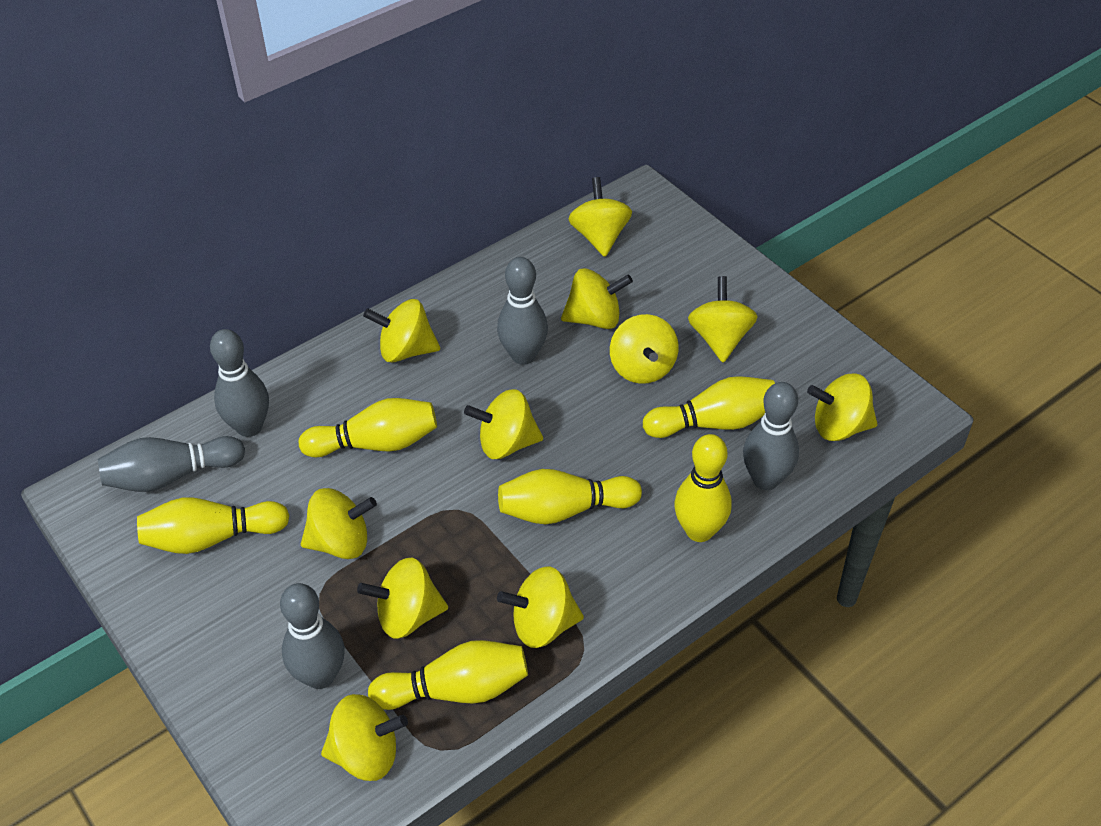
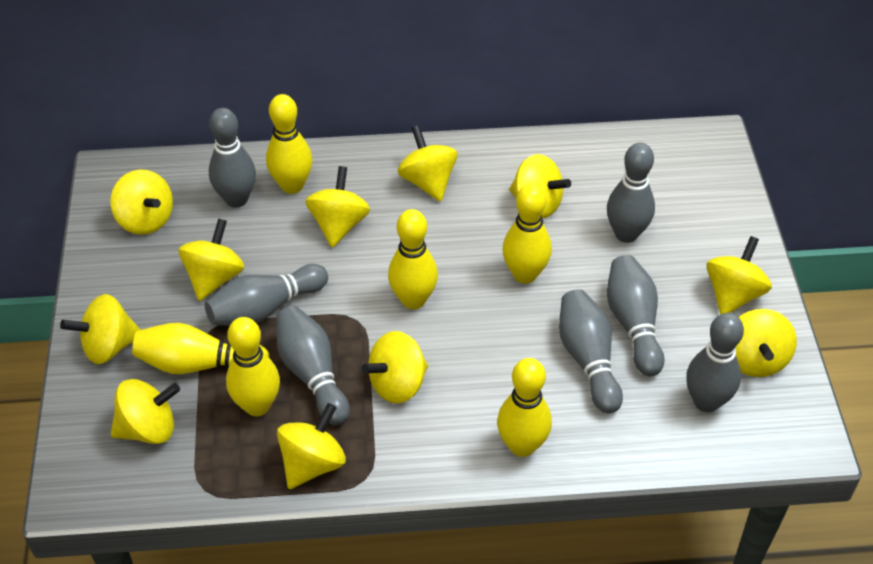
grey bowling pin: 5 -> 7

